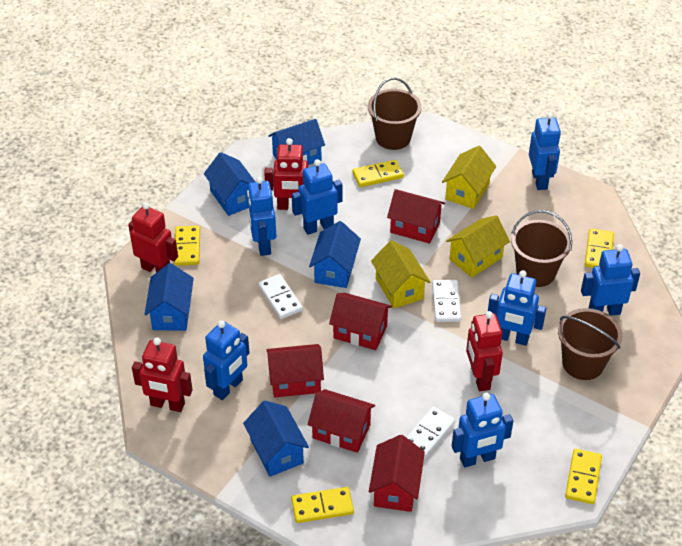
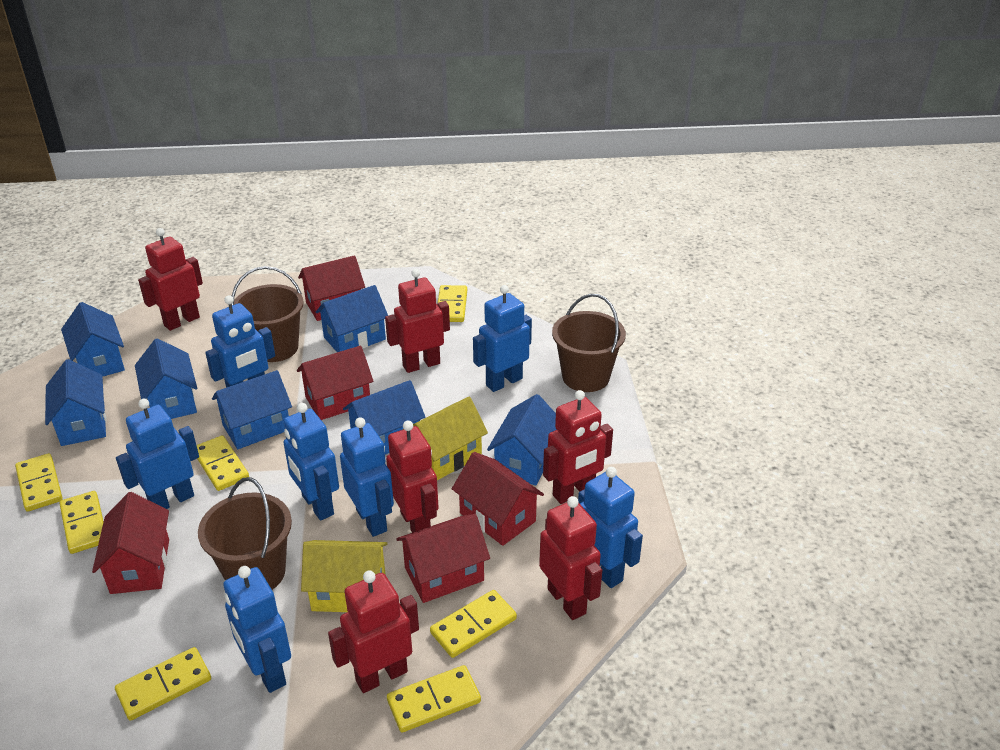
blue house: 5 -> 7
red robot: 4 -> 6
white domino: 3 -> 0
yellow domino: 5 -> 7
yellow house: 3 -> 2

